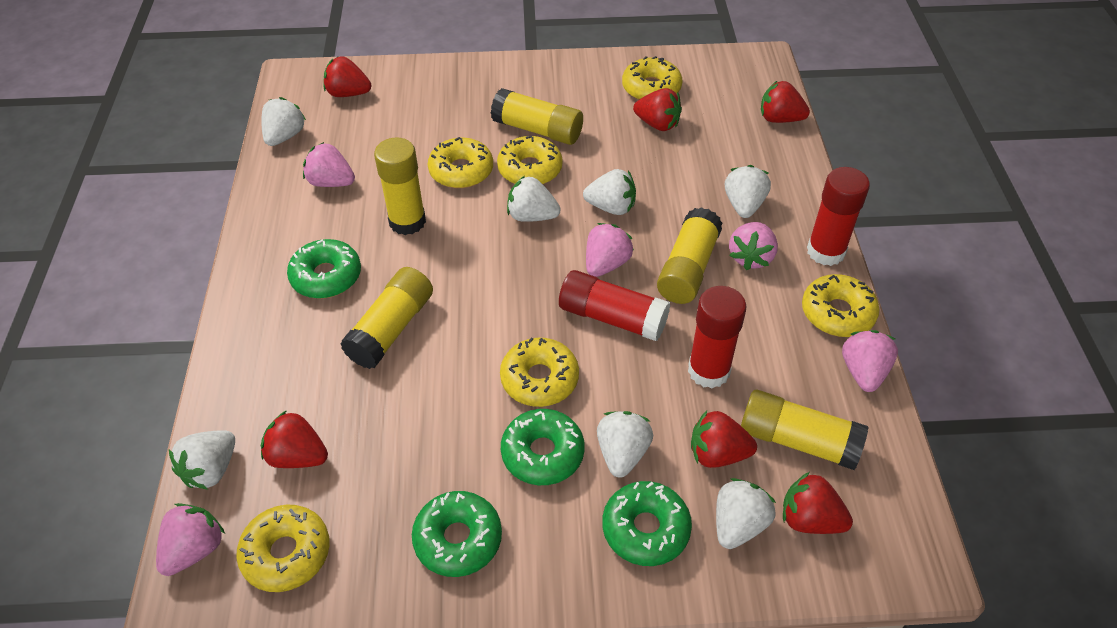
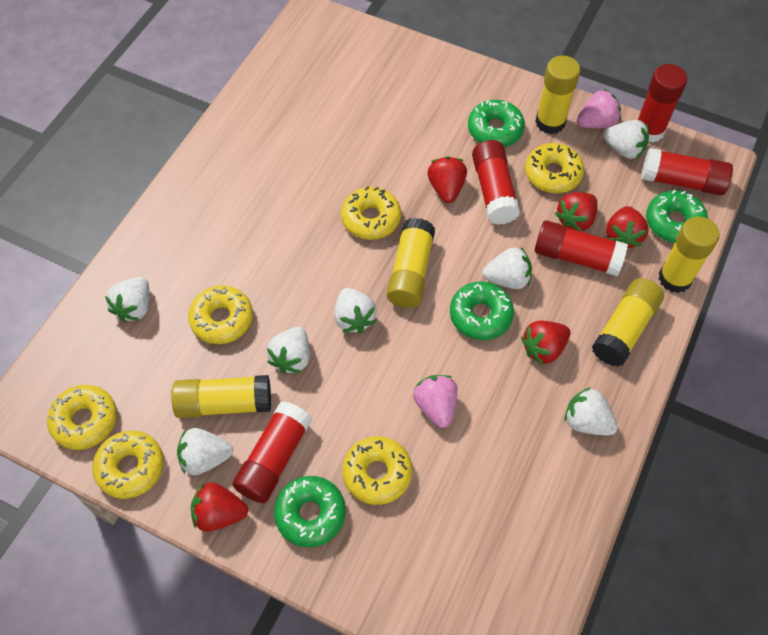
pink strawberry: 5 -> 2
red glue stick: 3 -> 5
red strawberry: 6 -> 5

